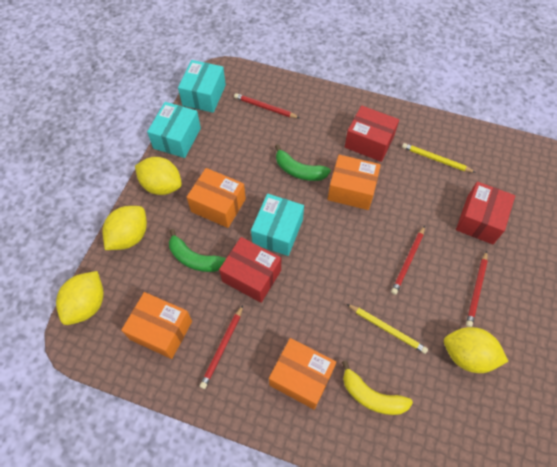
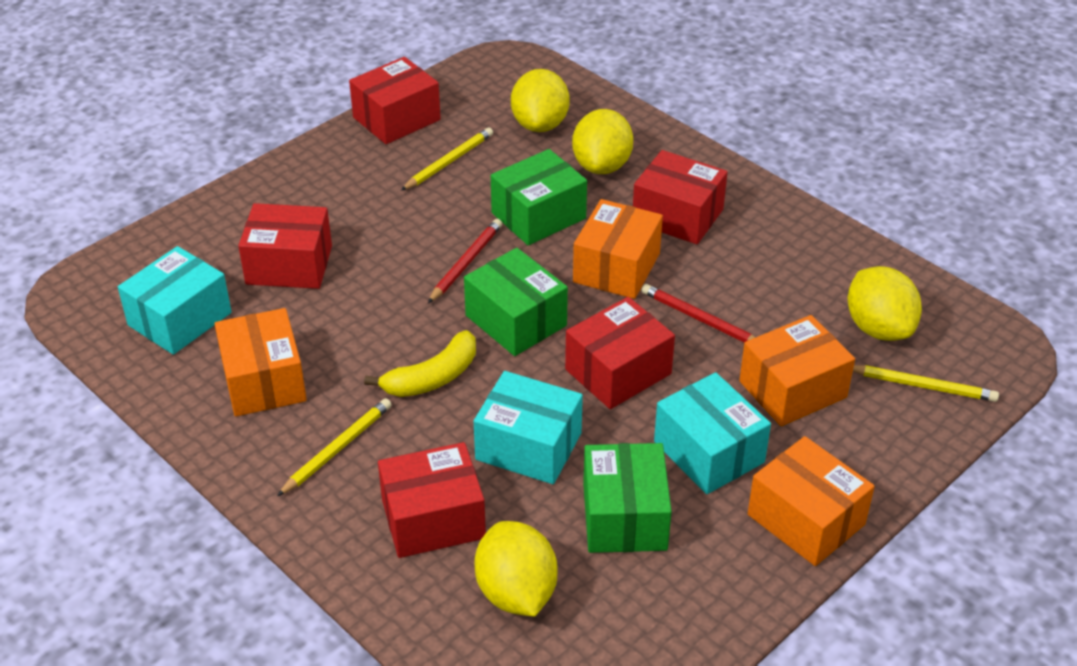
green banana: 2 -> 0
green box: 0 -> 3
red box: 3 -> 5
red pencil: 4 -> 2
yellow pencil: 2 -> 3

